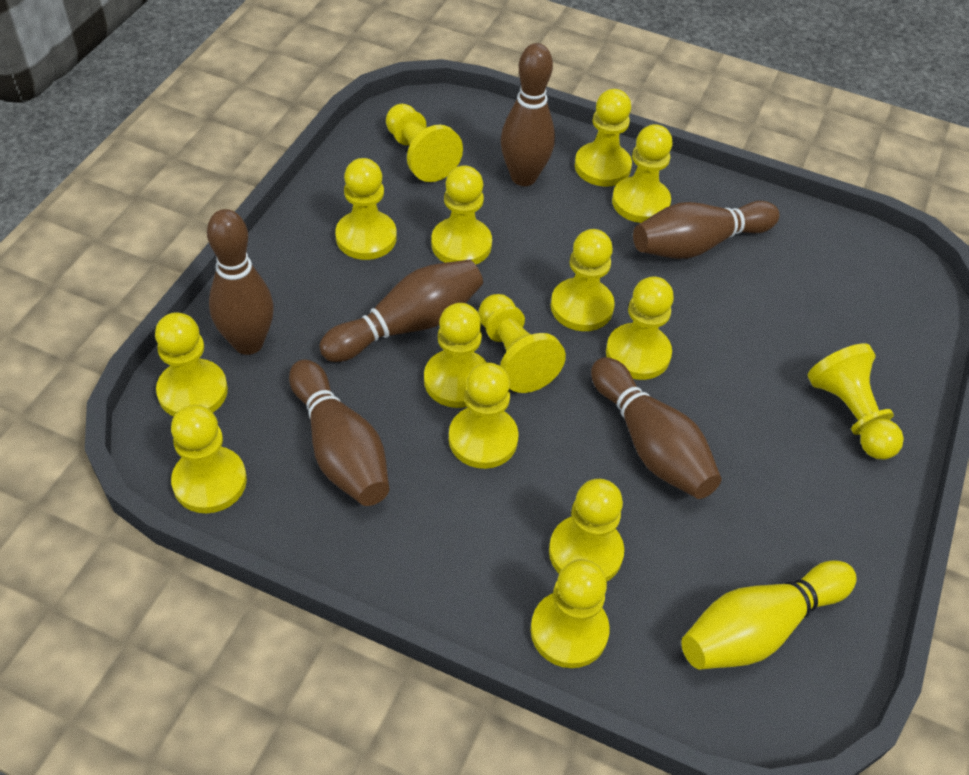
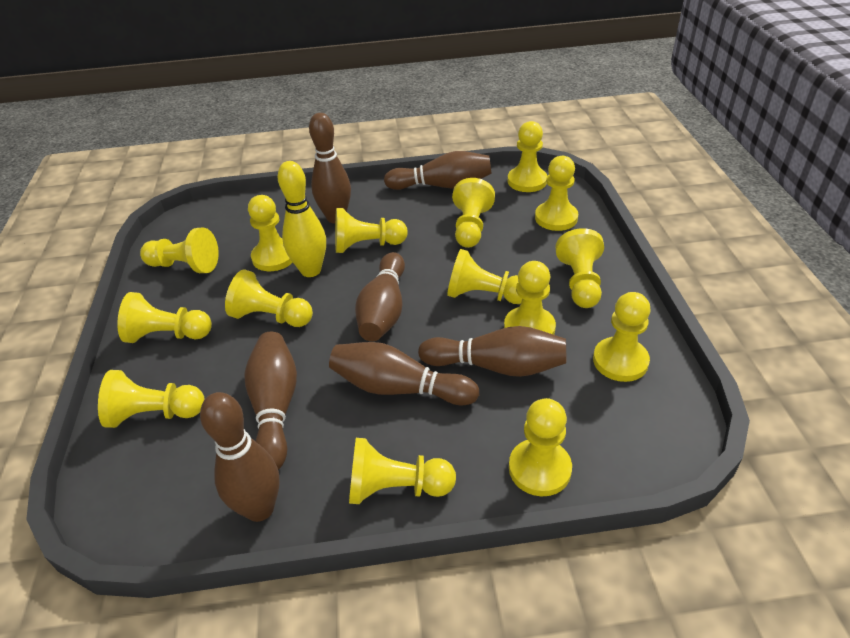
brown bowling pin: 6 -> 7

